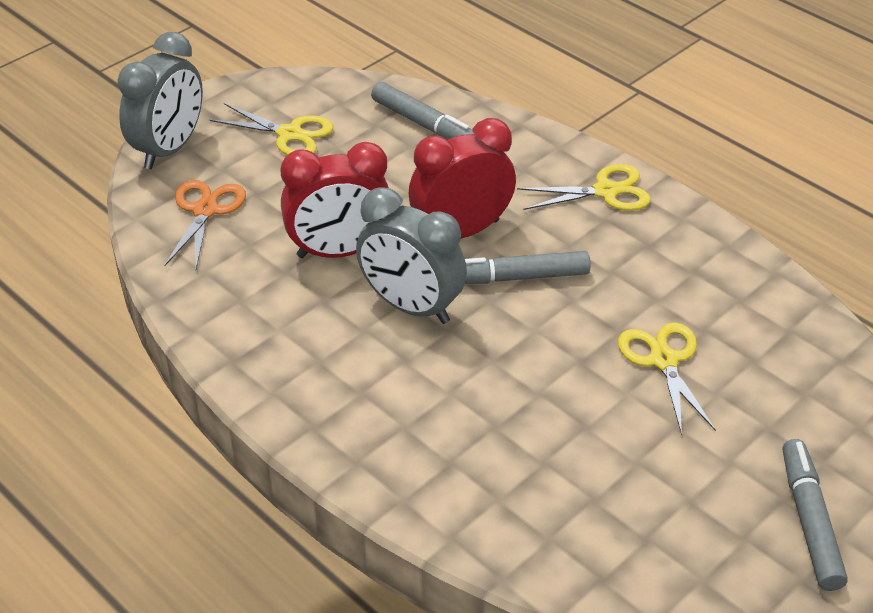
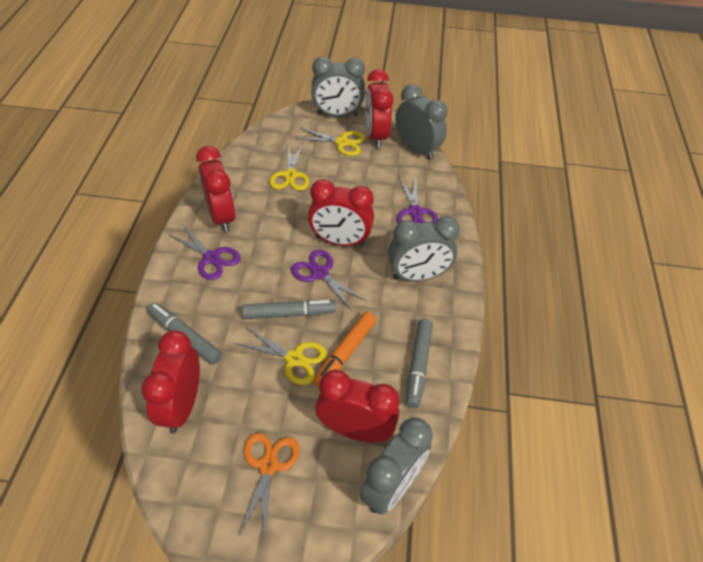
grey clock: 2 -> 4
orange marker: 0 -> 1
purple scissors: 0 -> 3
red clock: 2 -> 5

